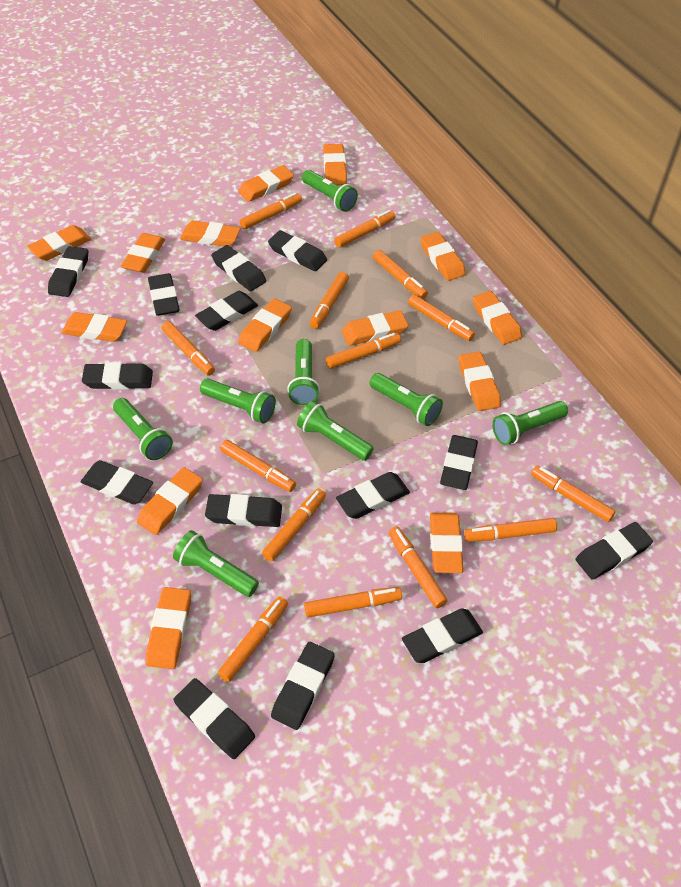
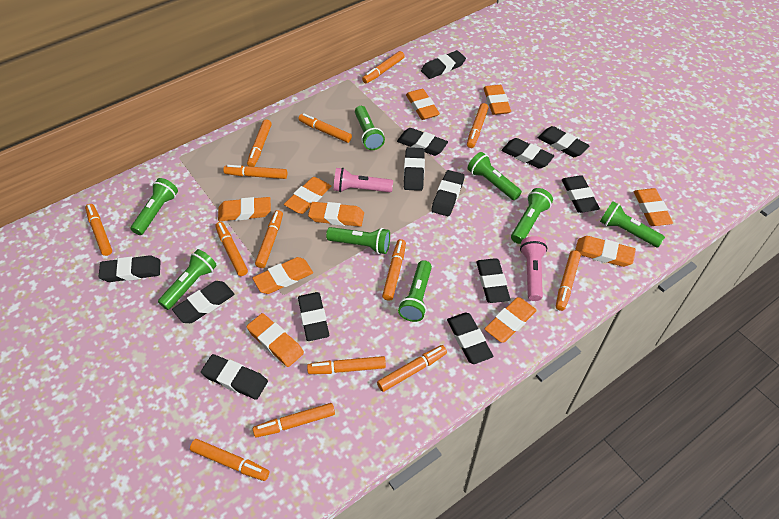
black eraser: 14 -> 13
orange eraser: 14 -> 10
pink flashlight: 0 -> 2

